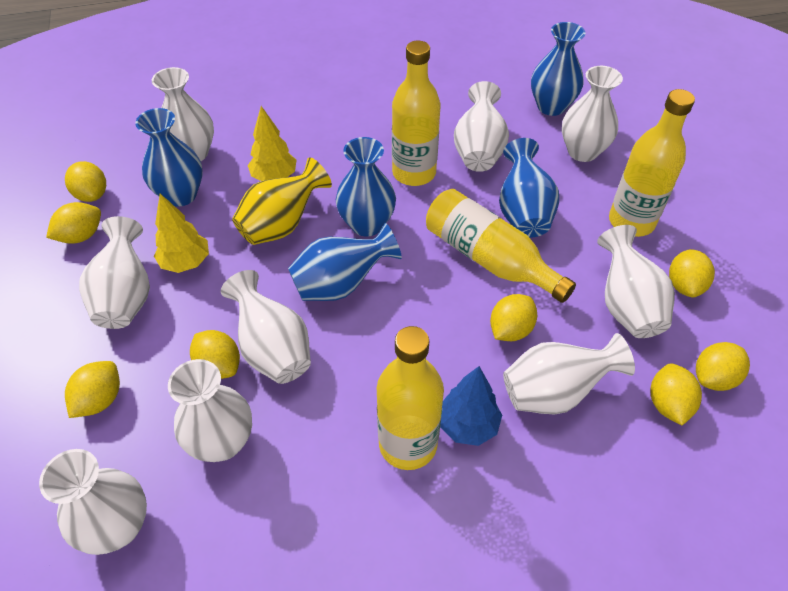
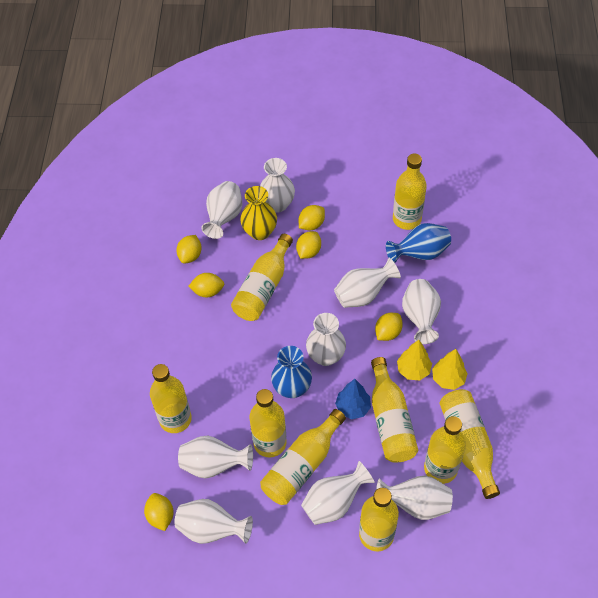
blue vase: 5 -> 2
yellow bottle: 4 -> 9
yellow lemon: 8 -> 6

